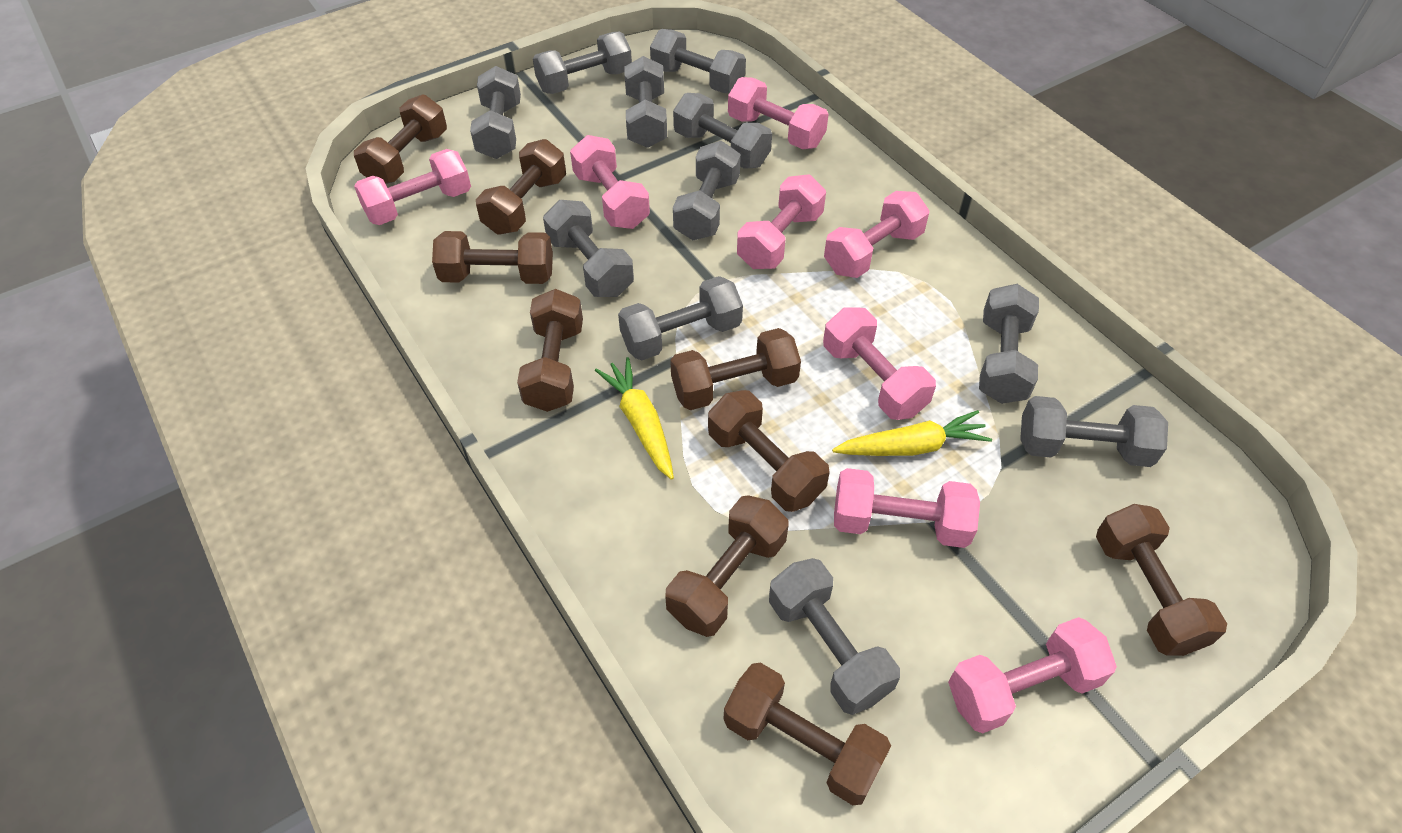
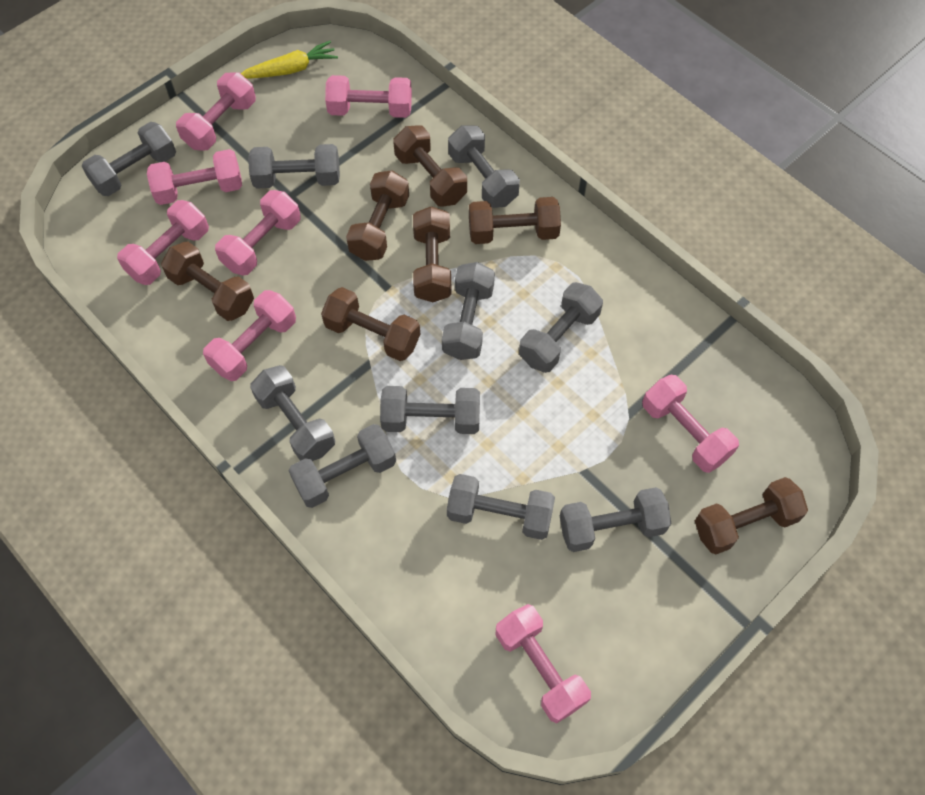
brown dumbbell: 9 -> 7
grey dumbbell: 11 -> 10
yellow carrot: 2 -> 1

